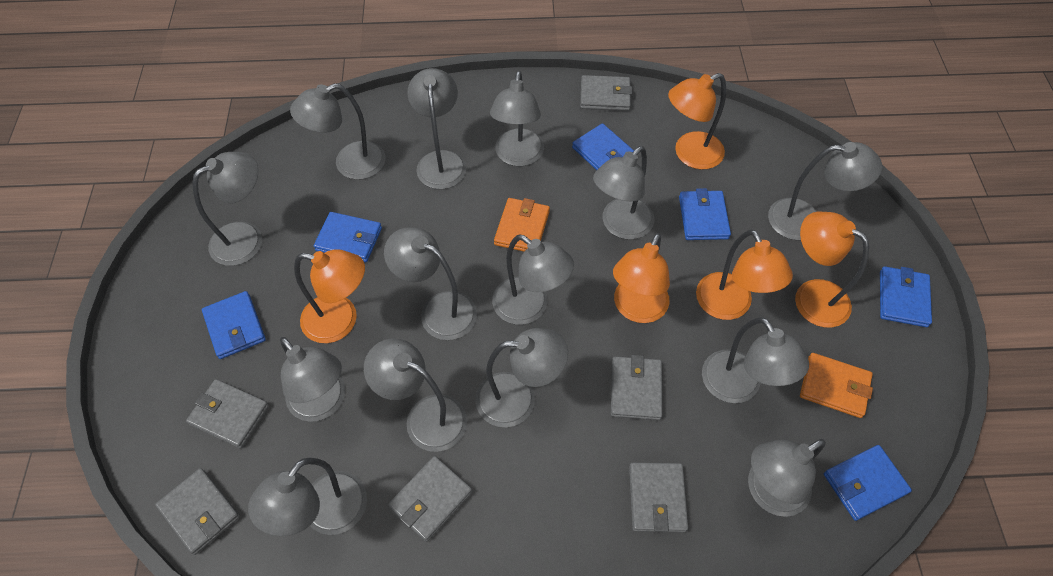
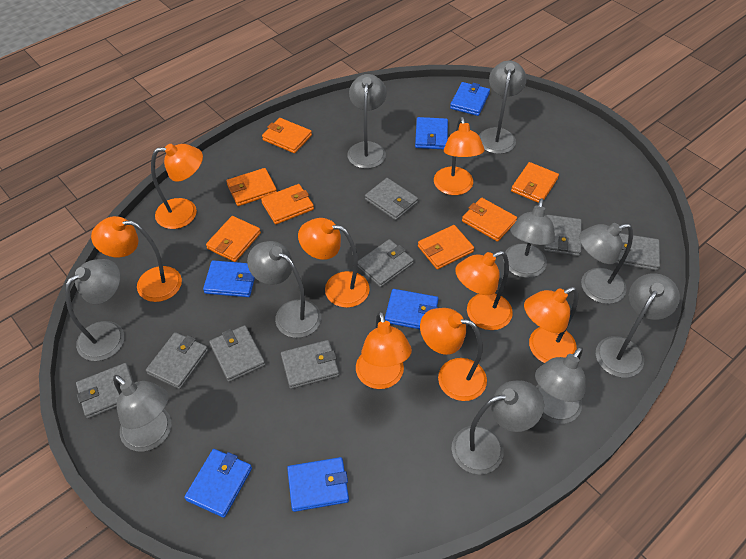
grey lamp: 14 -> 10
grey wallet: 6 -> 8
orange lamp: 5 -> 8
orange wallet: 2 -> 7

